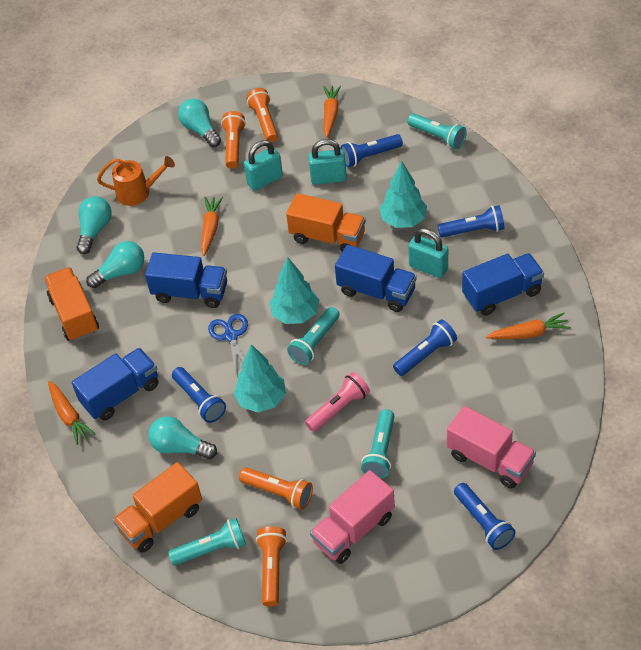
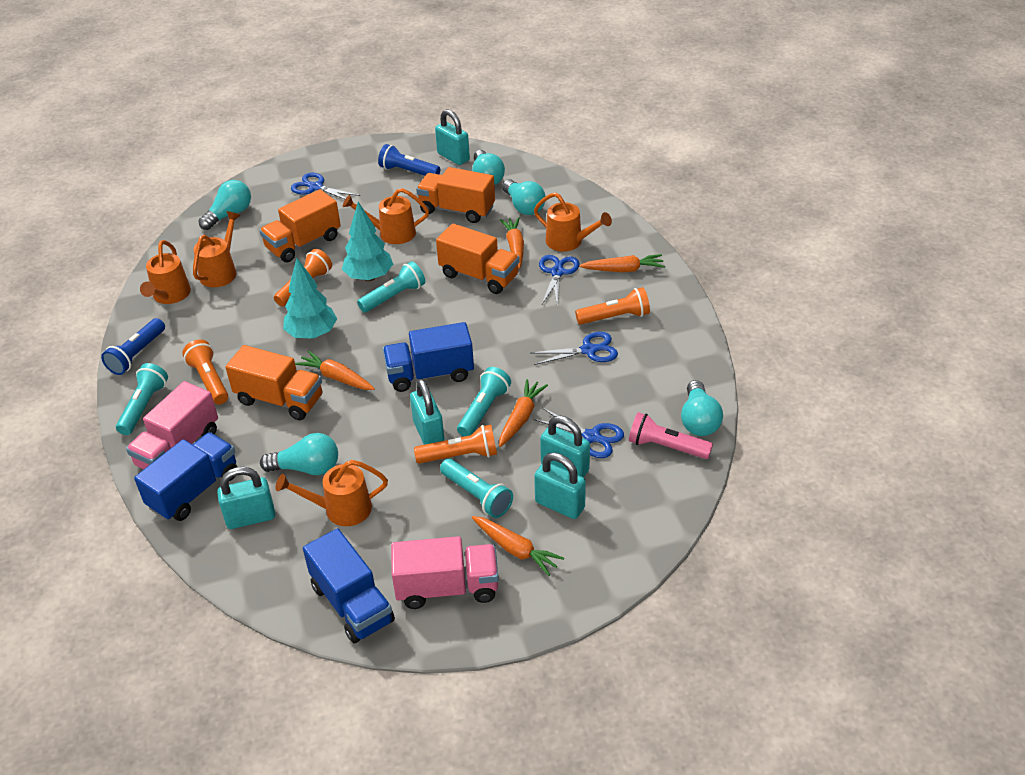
blue flashlight: 5 -> 2
blue scissors: 1 -> 4
blue truck: 4 -> 3
orange carrot: 4 -> 5
orange truck: 3 -> 4
orange watering can: 1 -> 5
turquoise light bulb: 4 -> 5
turquoise padlock: 3 -> 5
turquoise tree: 3 -> 2

